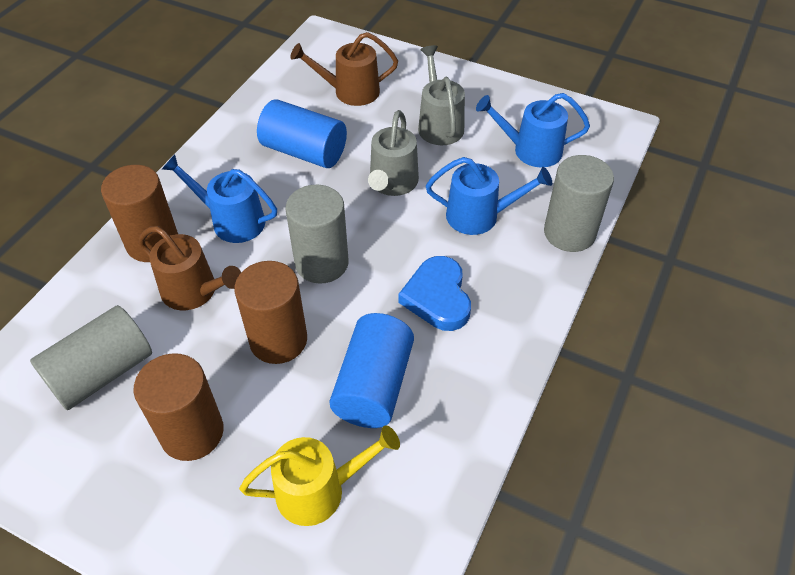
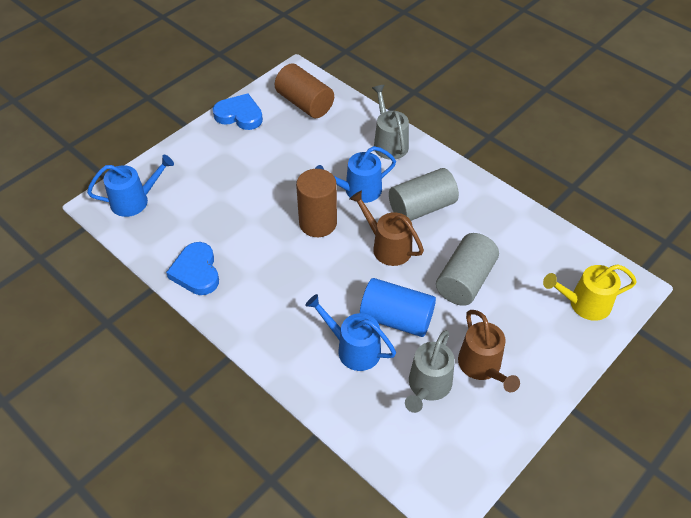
blue cylinder: 2 -> 1
blue heart: 1 -> 2
brown cylinder: 3 -> 2
grey cylinder: 3 -> 2

